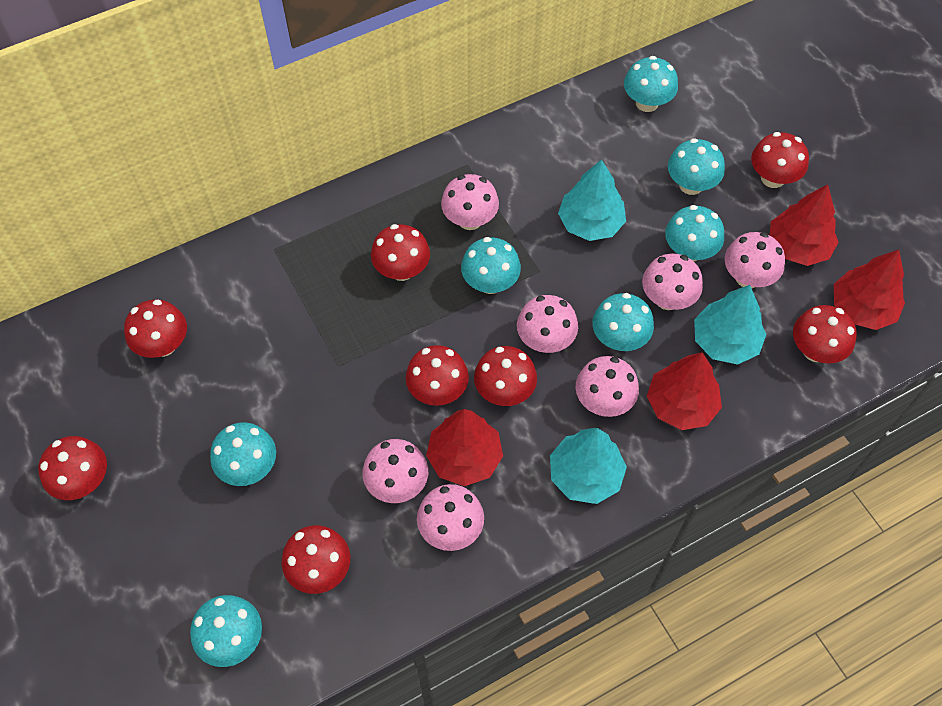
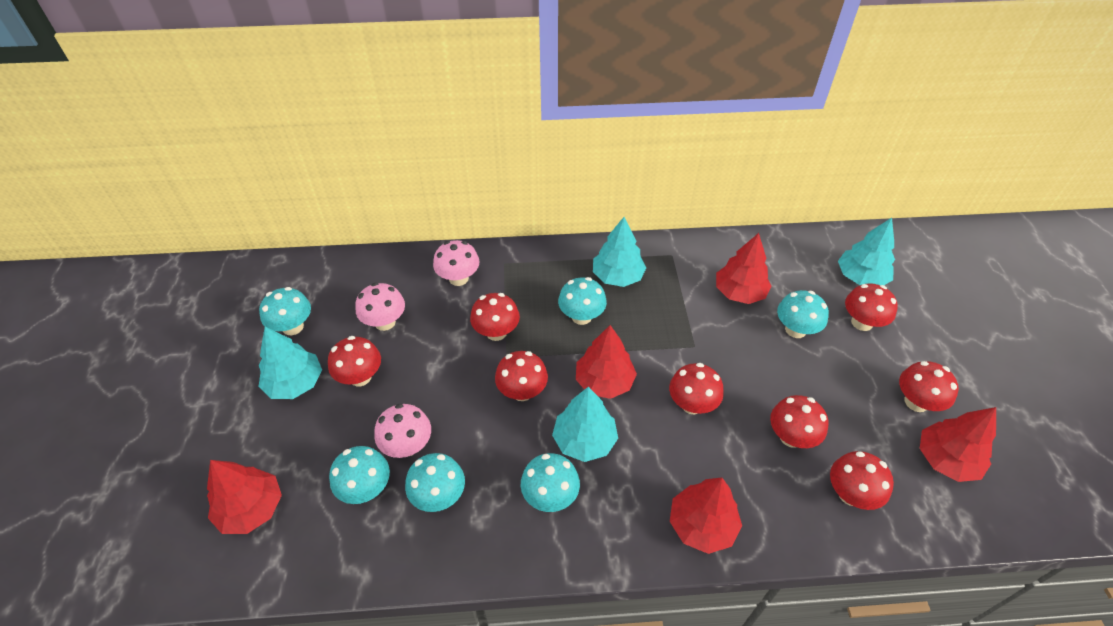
pink mushroom: 7 -> 3
red tree: 4 -> 5
turquoise mushroom: 7 -> 6
turquoise tree: 3 -> 4

